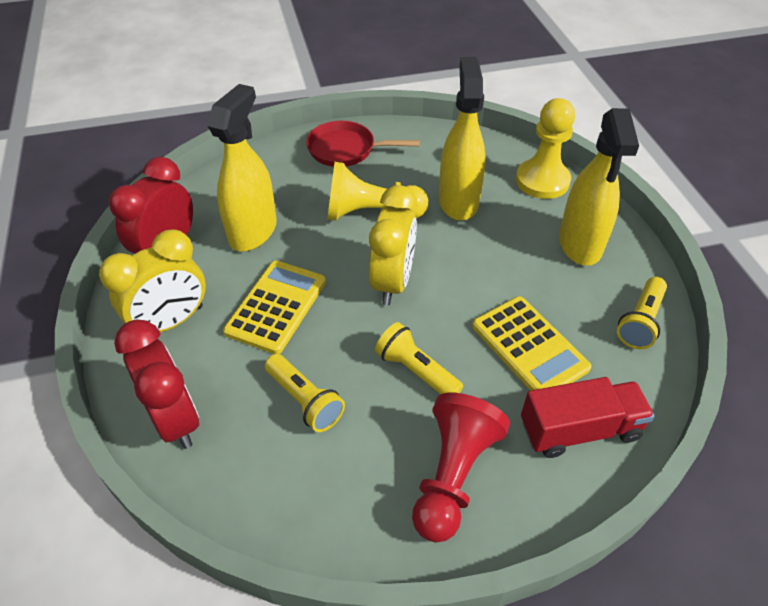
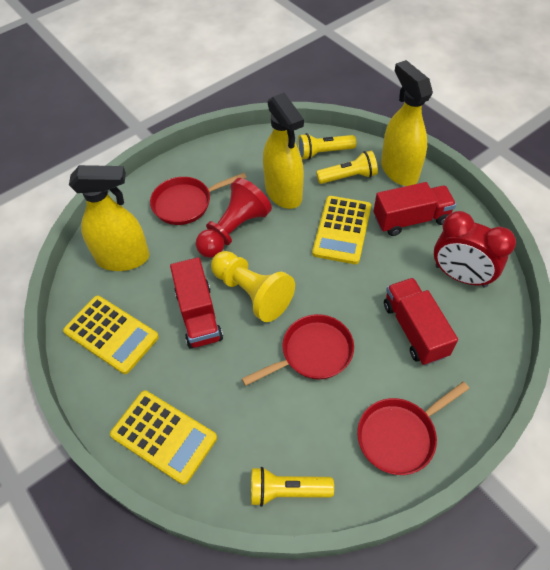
red clock: 2 -> 1
red pan: 1 -> 3
red truck: 1 -> 3
yellow calculator: 2 -> 3
yellow clock: 2 -> 0
yellow pawn: 2 -> 1

